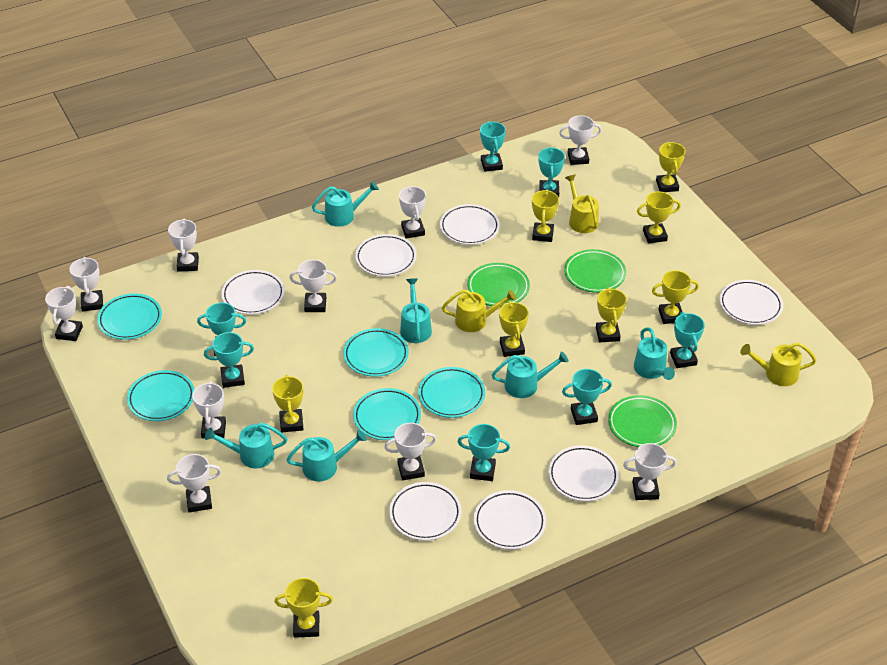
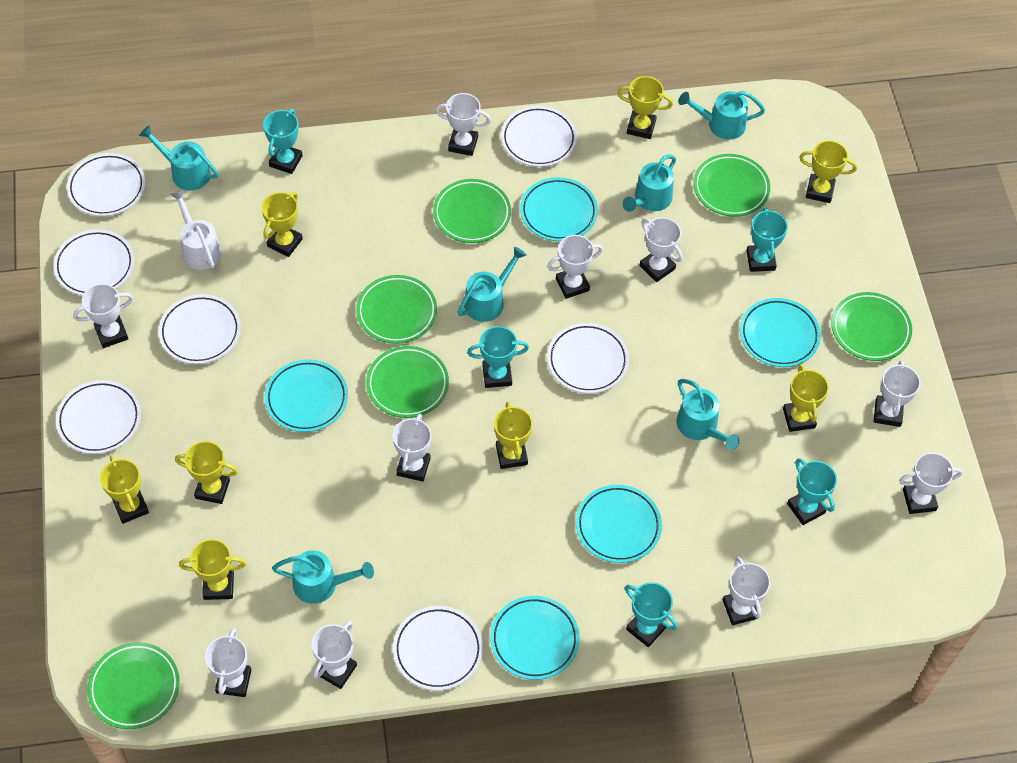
green plate: 3 -> 6
turquoise trophy: 7 -> 5
white watering can: 0 -> 1
yellow watering can: 3 -> 0

